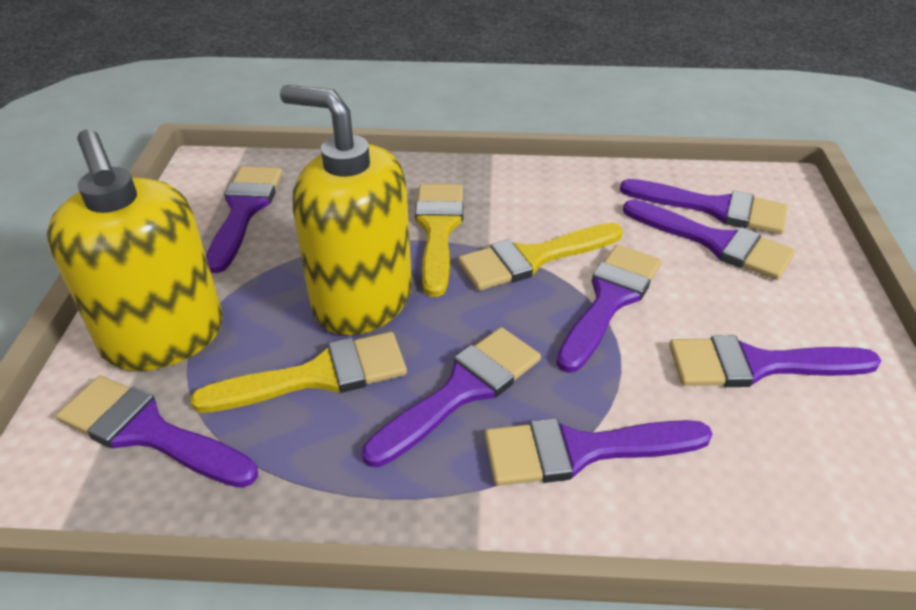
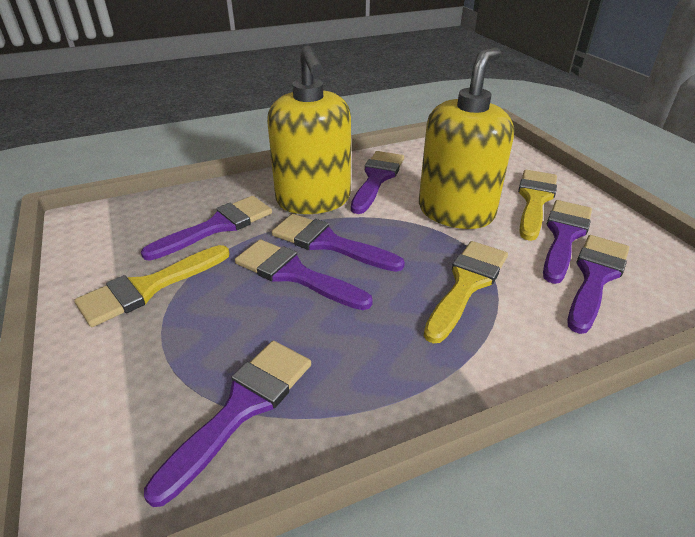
purple brush: 8 -> 7

